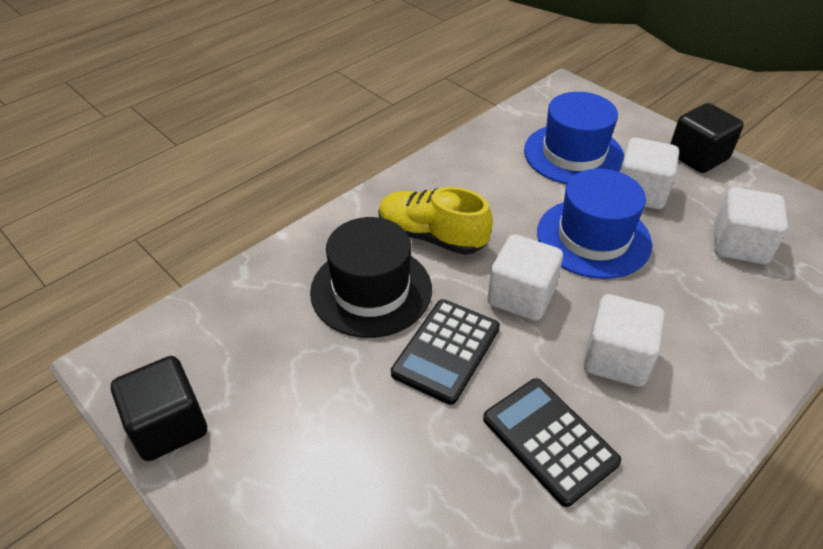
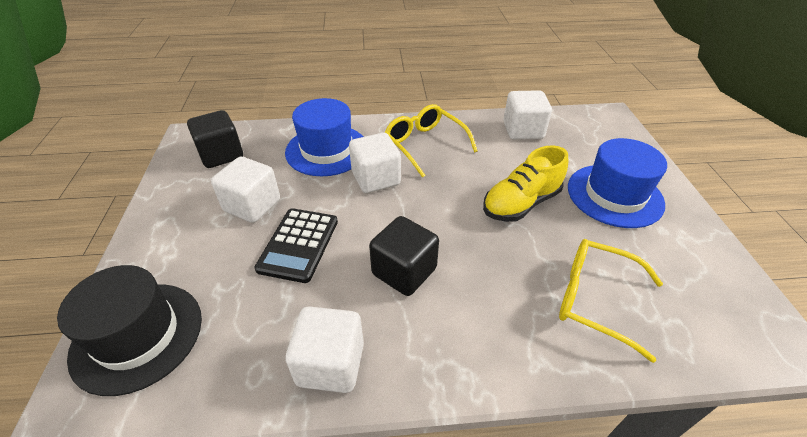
black calculator: 2 -> 1
yellow glasses: 0 -> 2

